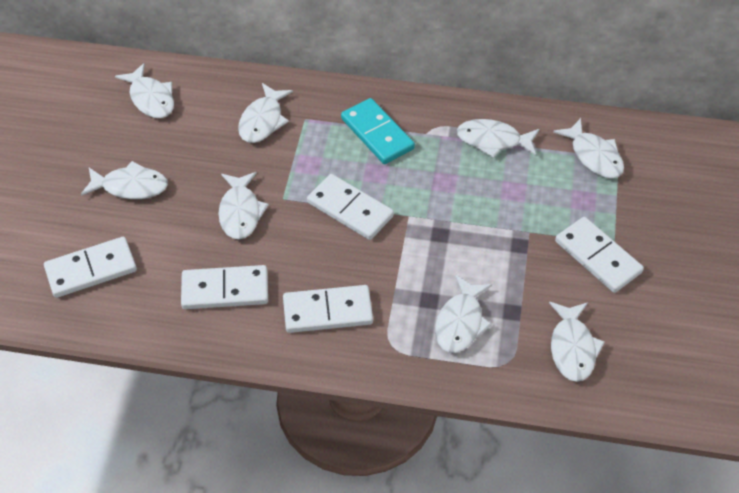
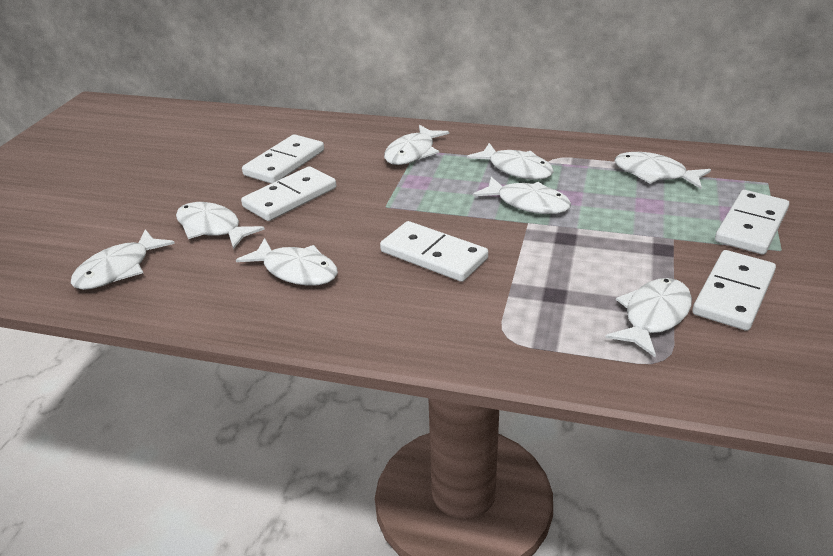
turquoise domino: 1 -> 0

